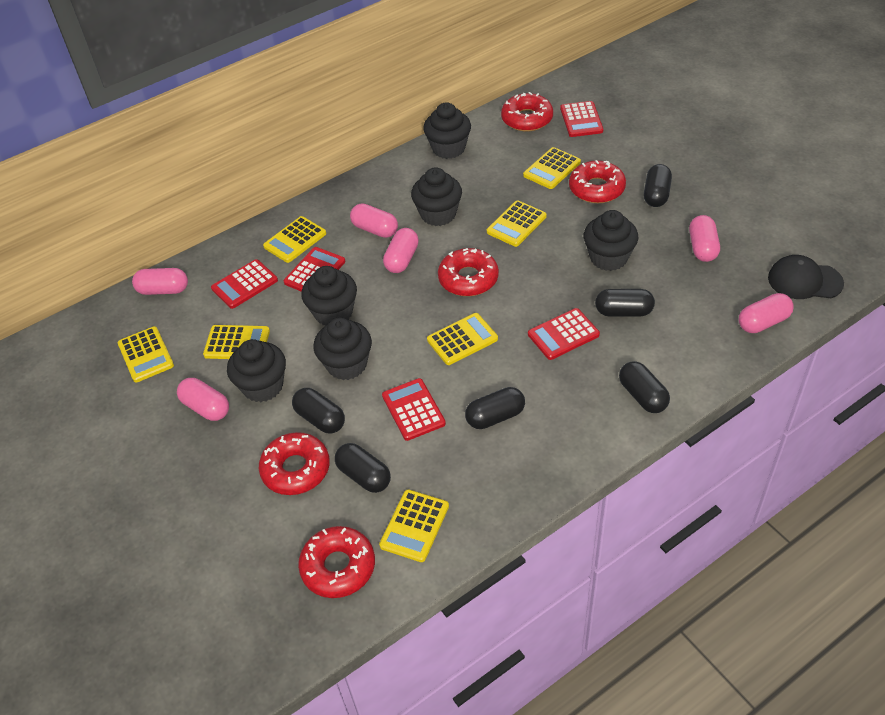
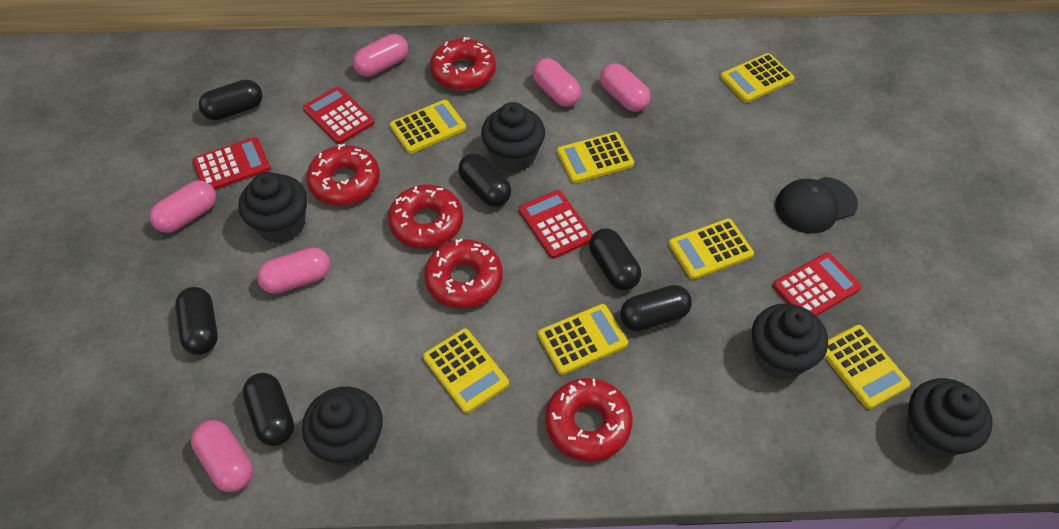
black cupcake: 6 -> 5
red calculator: 5 -> 4

